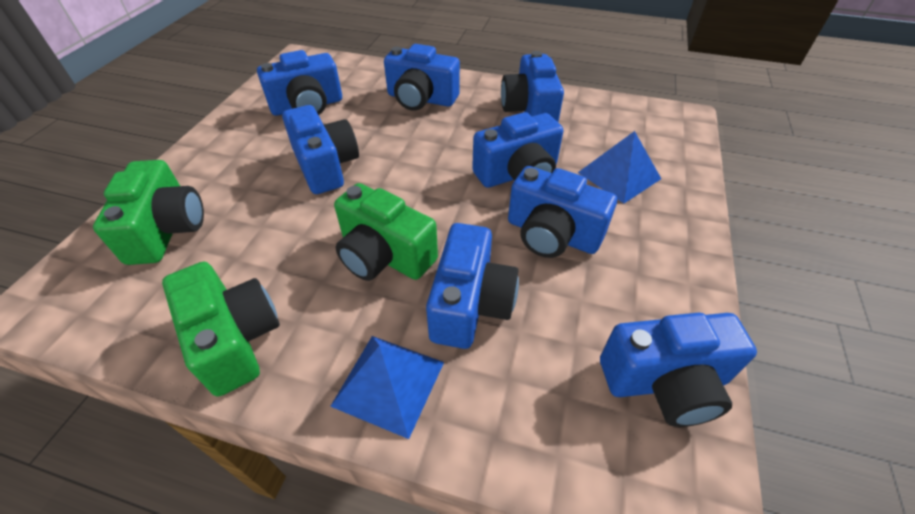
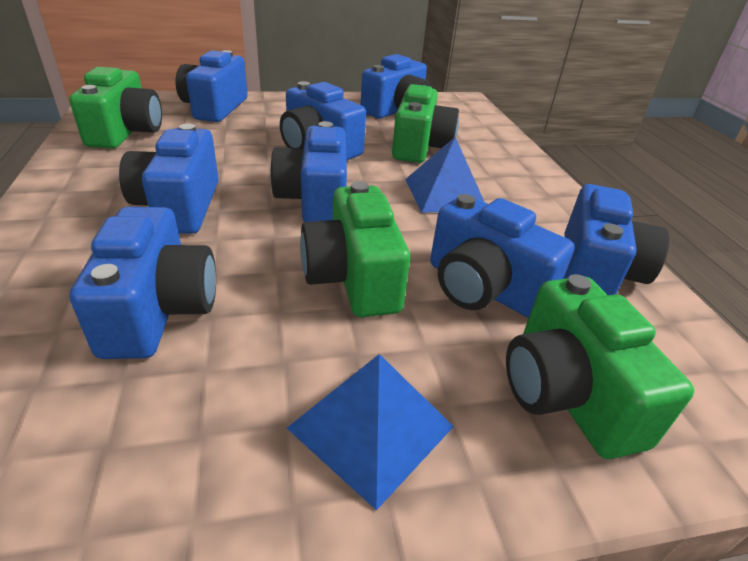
green camera: 3 -> 4

